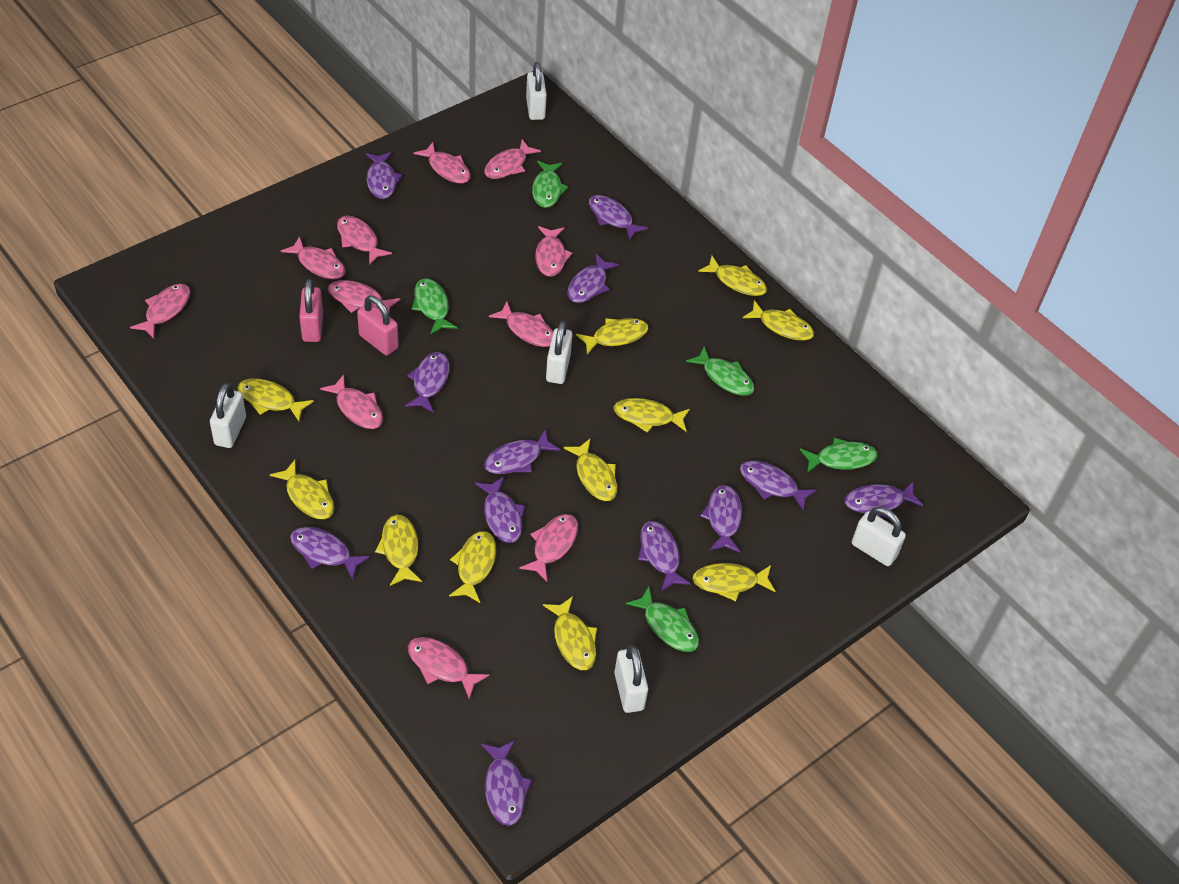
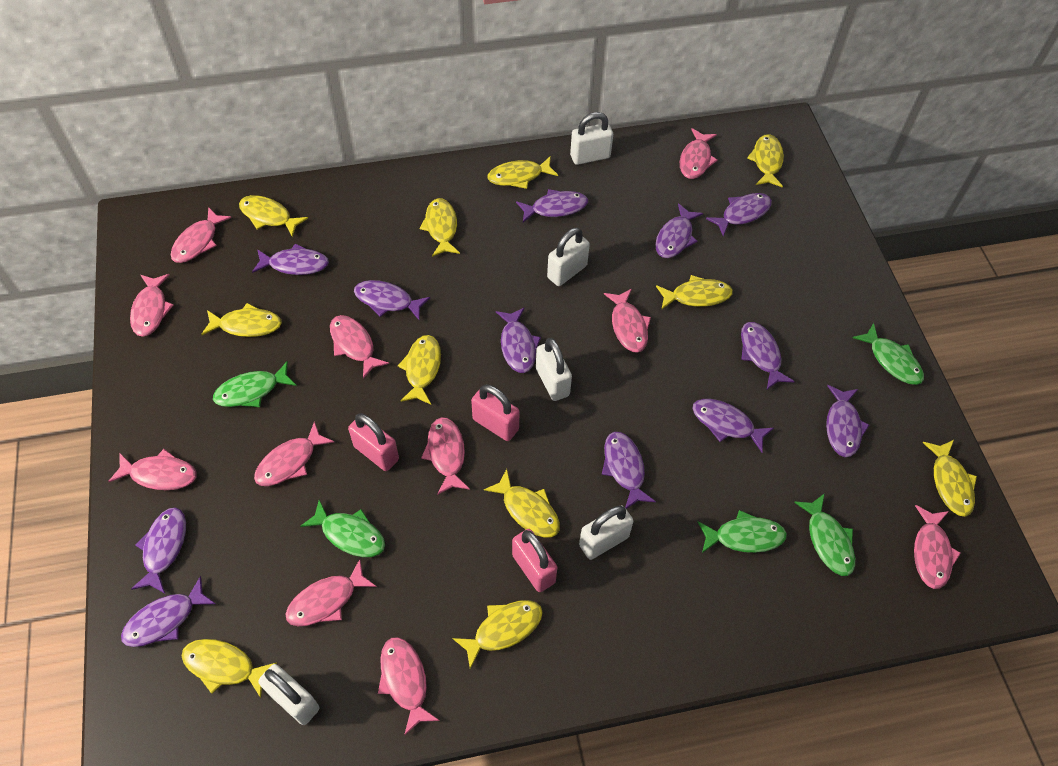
pink padlock: 2 -> 3

